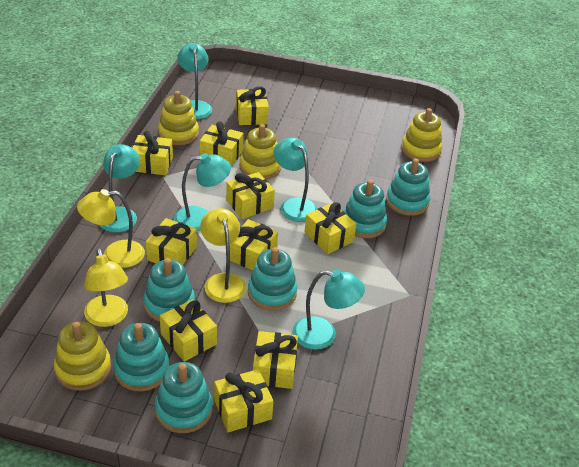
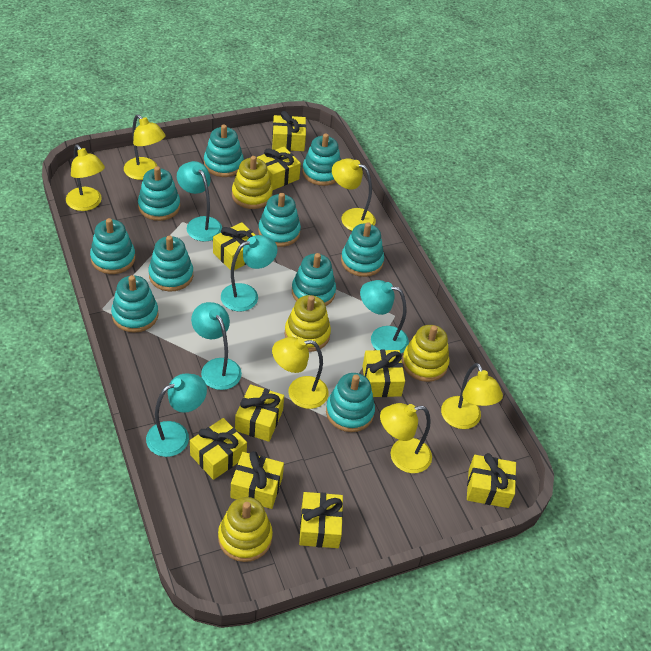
turquoise stacking toy: 6 -> 10
yellow gift: 10 -> 9
yellow lamp: 3 -> 6

